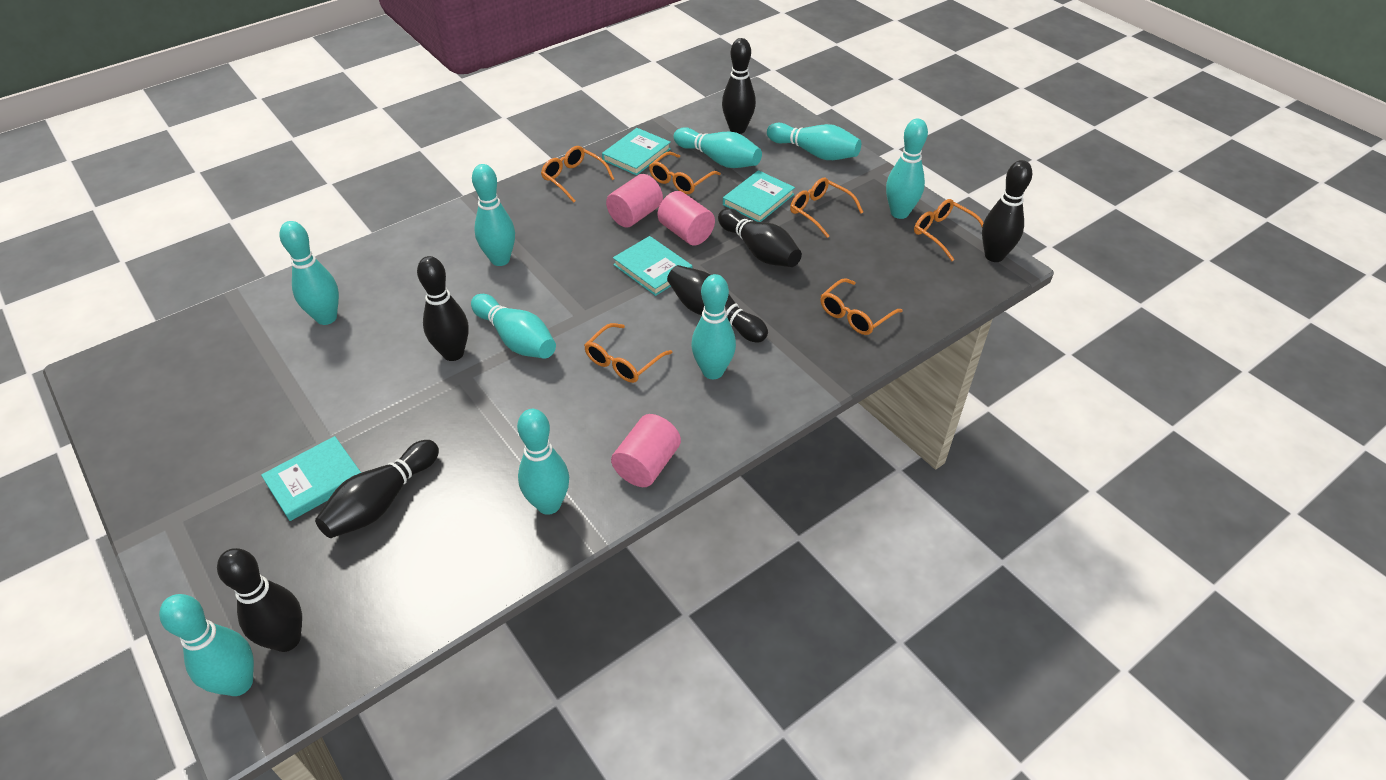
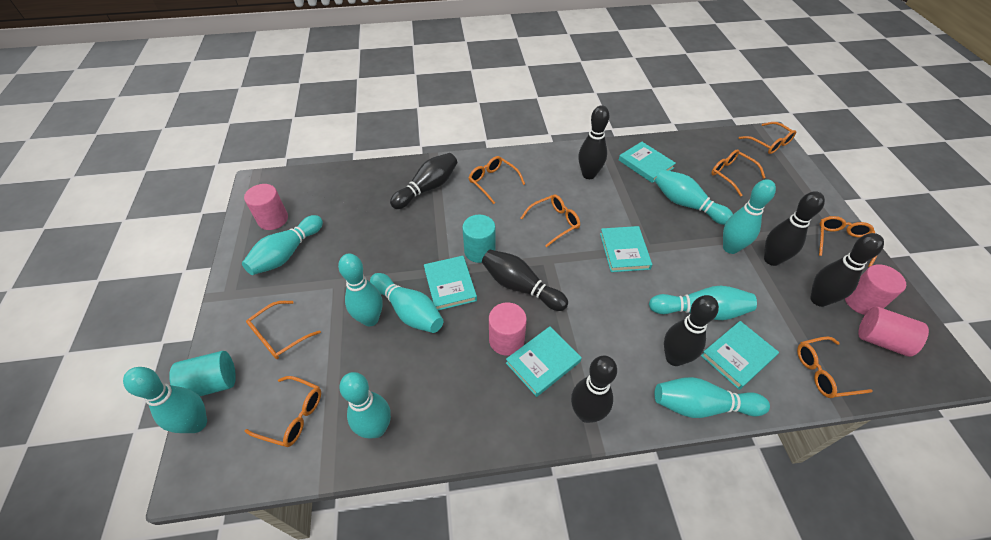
orange glasses: 6 -> 8
pink cylinder: 3 -> 4
turquoise book: 4 -> 5
turquoise cylinder: 0 -> 2

